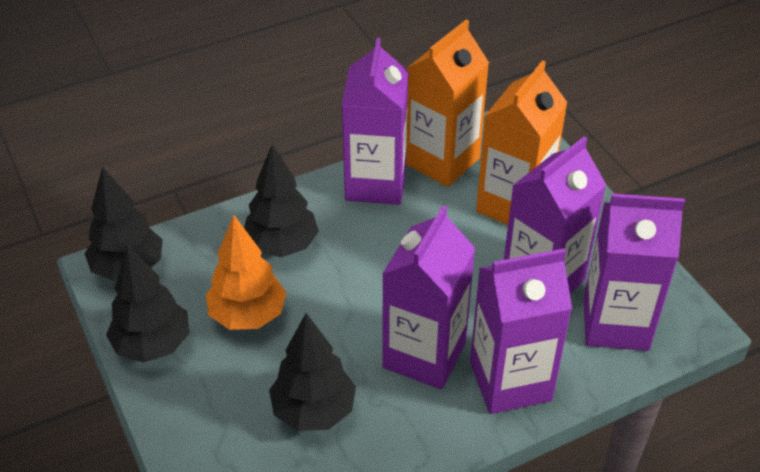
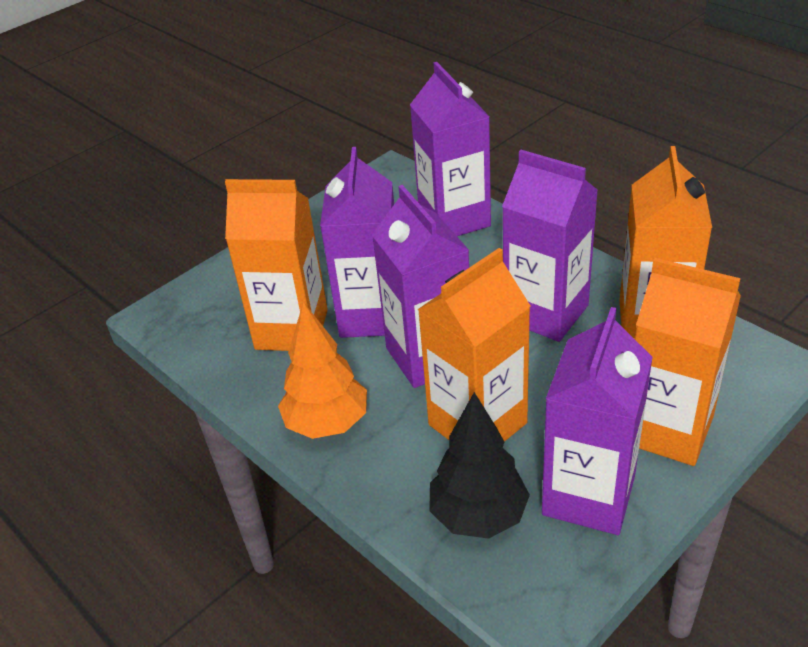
black tree: 4 -> 1
orange carton: 2 -> 4

